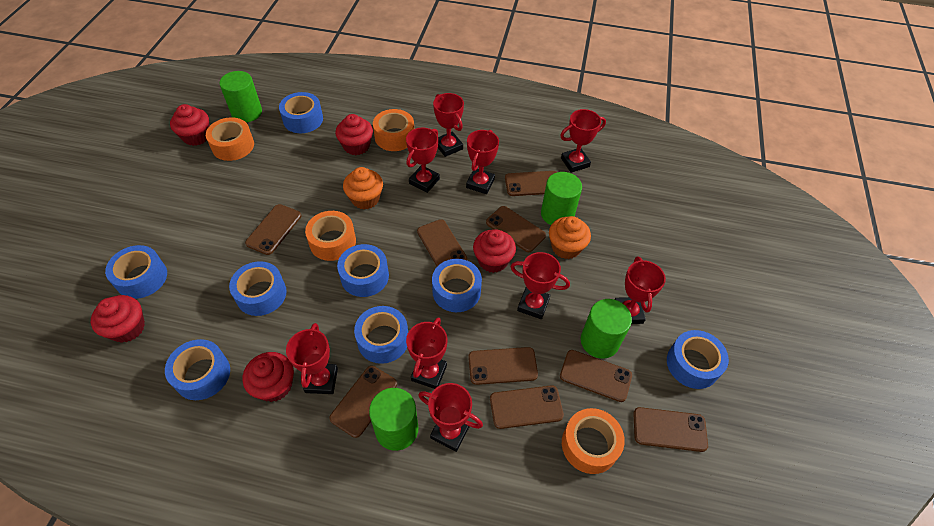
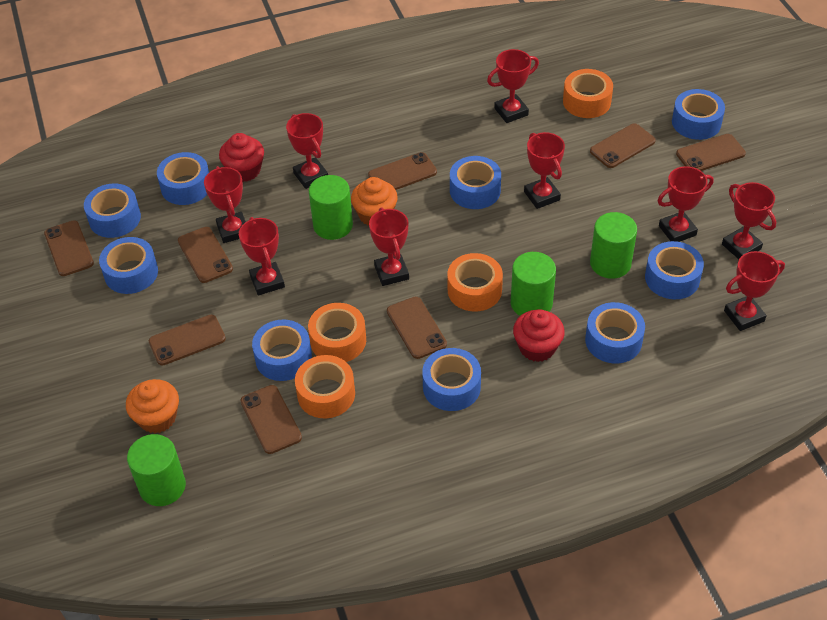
blue tape: 8 -> 9
brown phone: 9 -> 8
red cupcake: 5 -> 2

